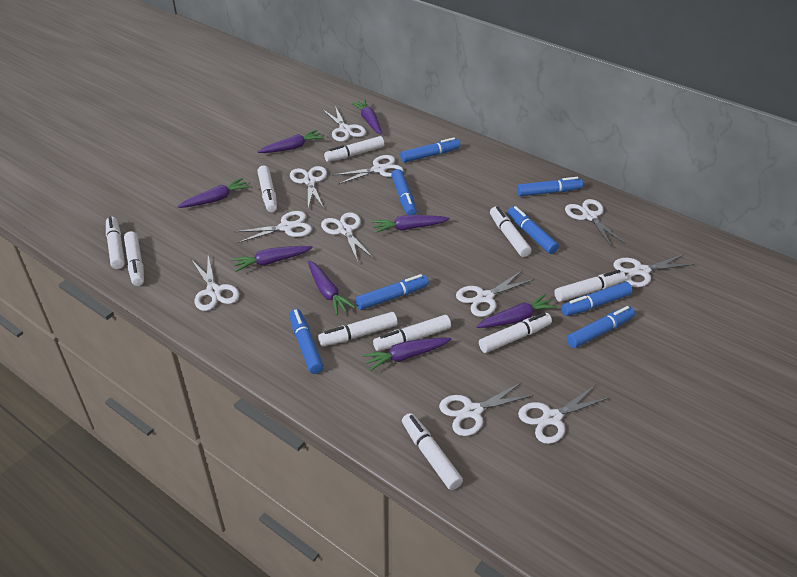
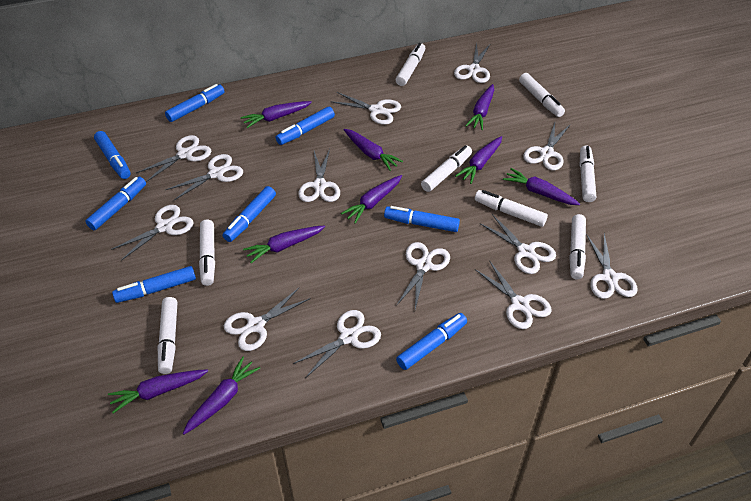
purple carrot: 8 -> 9
white marker: 10 -> 8
white scissors: 11 -> 13

